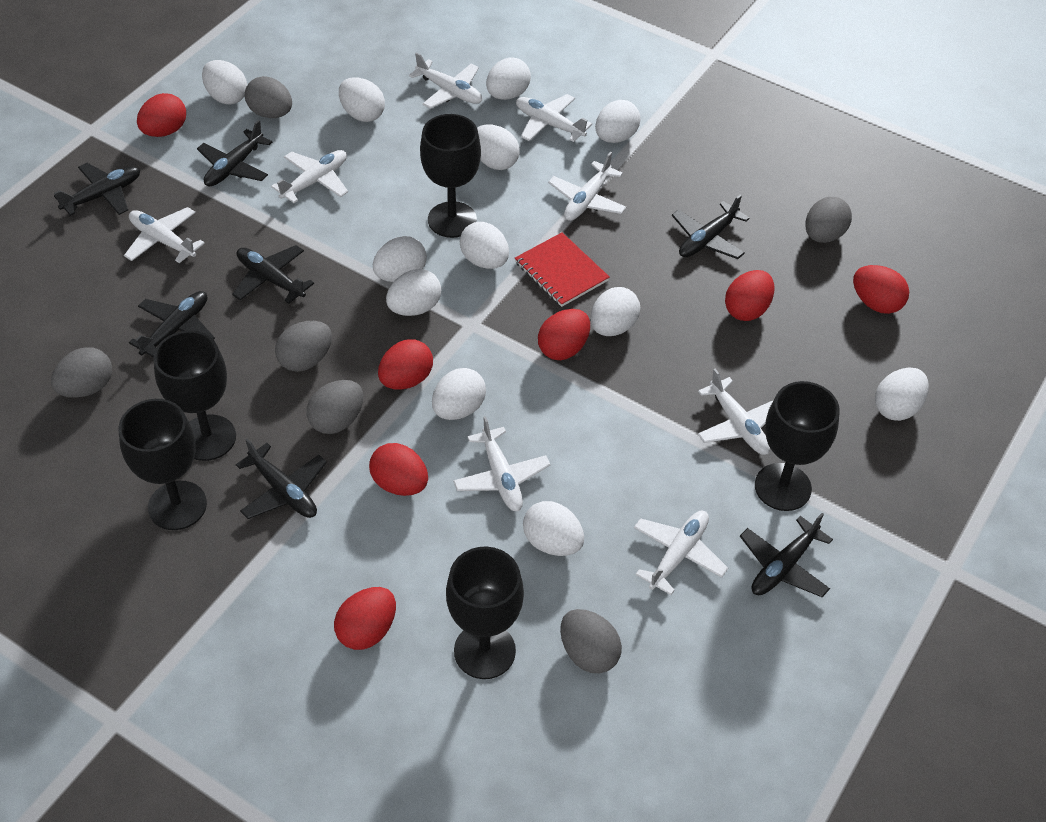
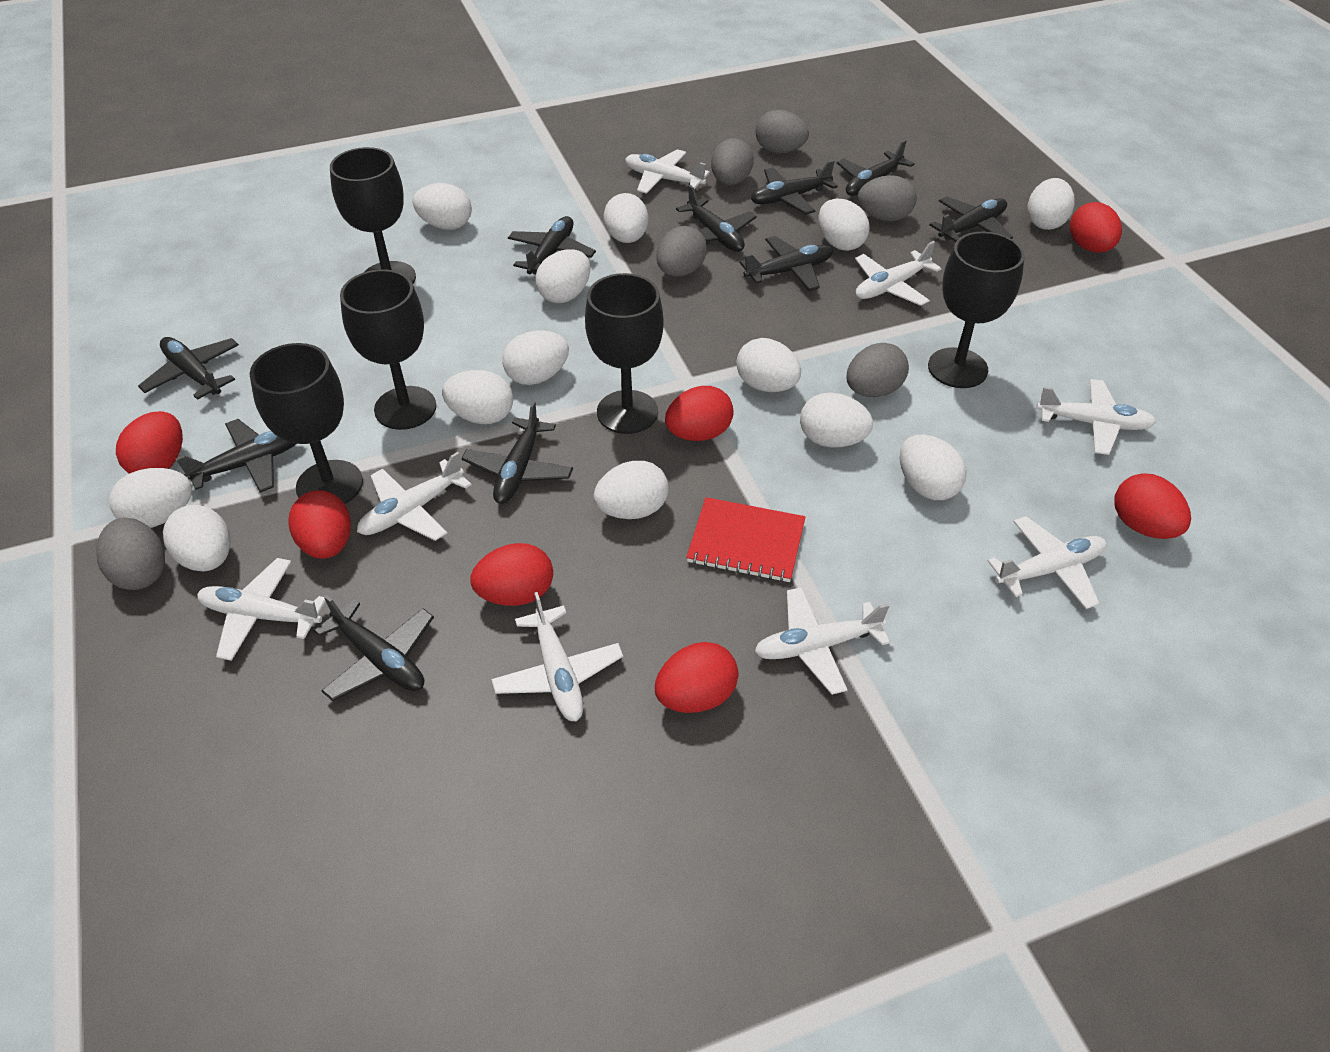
black plane: 7 -> 10
white egg: 12 -> 13

